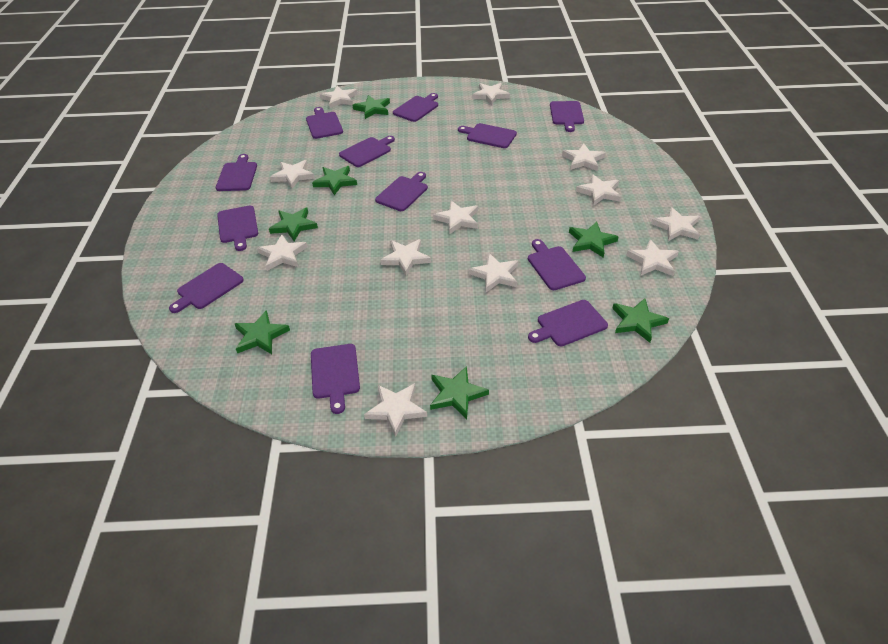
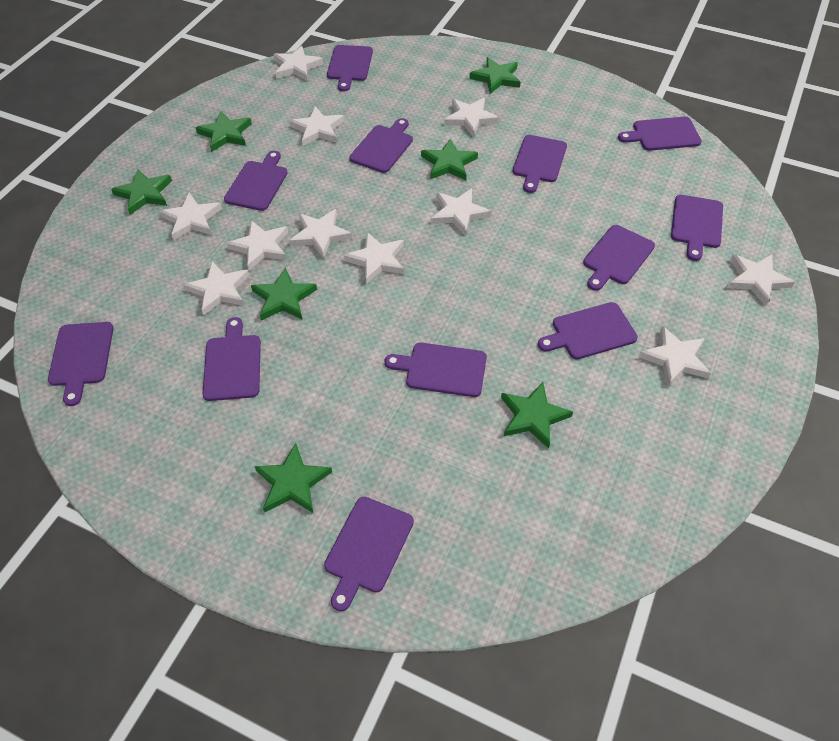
white star: 12 -> 11

